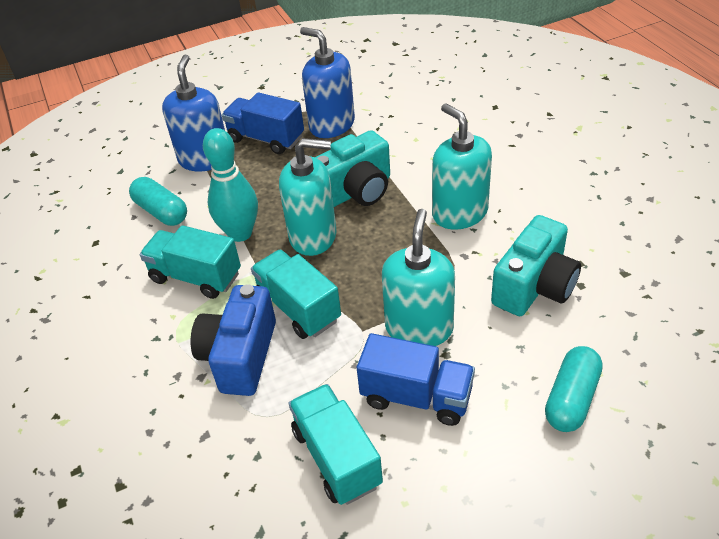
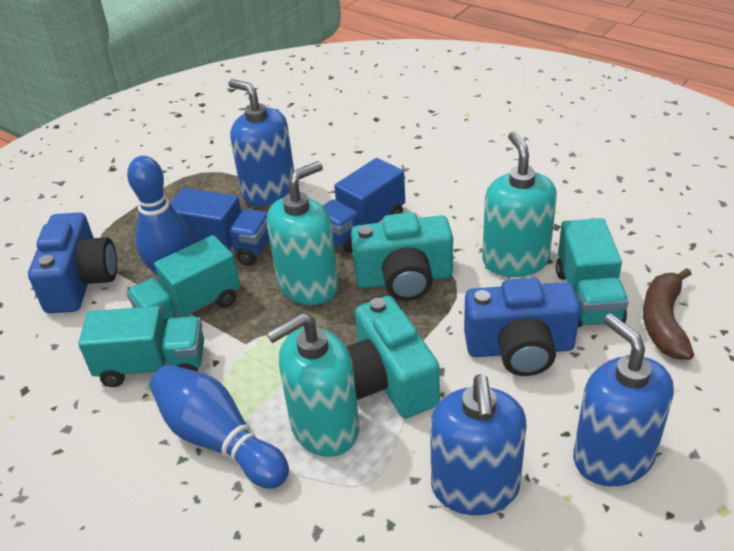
blue bowling pin: 0 -> 2
blue camera: 1 -> 2
blue soap dispenser: 2 -> 3
brown banana: 0 -> 1
turquoise bowling pin: 1 -> 0
turquoise capsule: 2 -> 0

